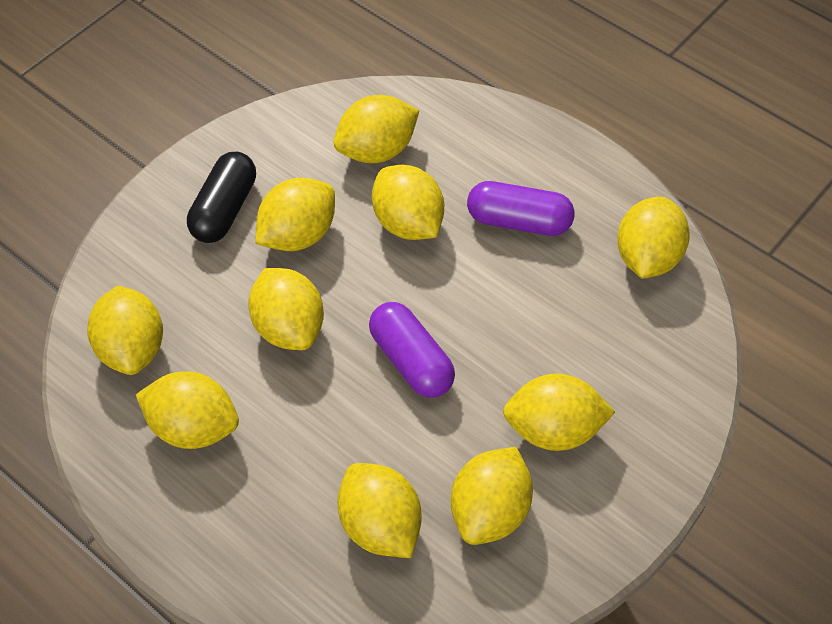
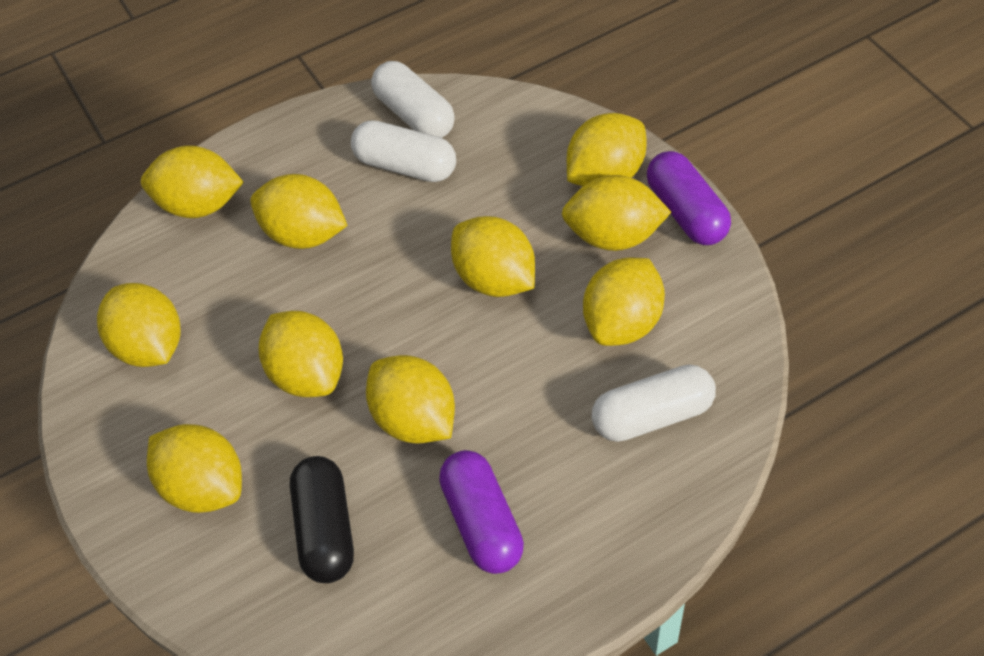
white capsule: 0 -> 3

